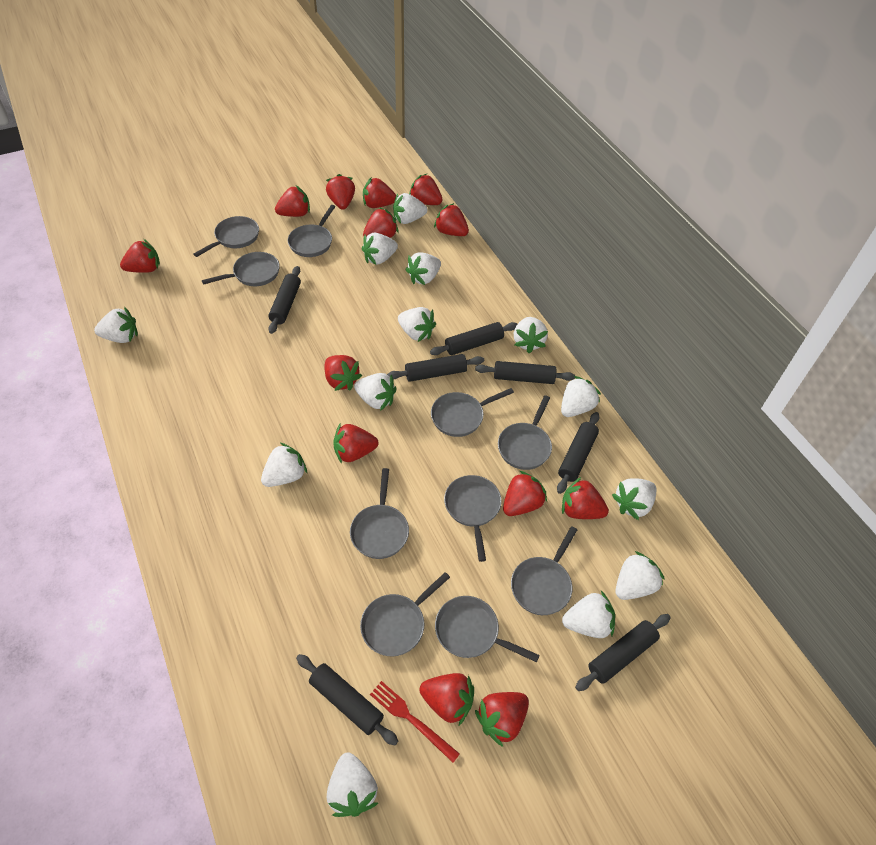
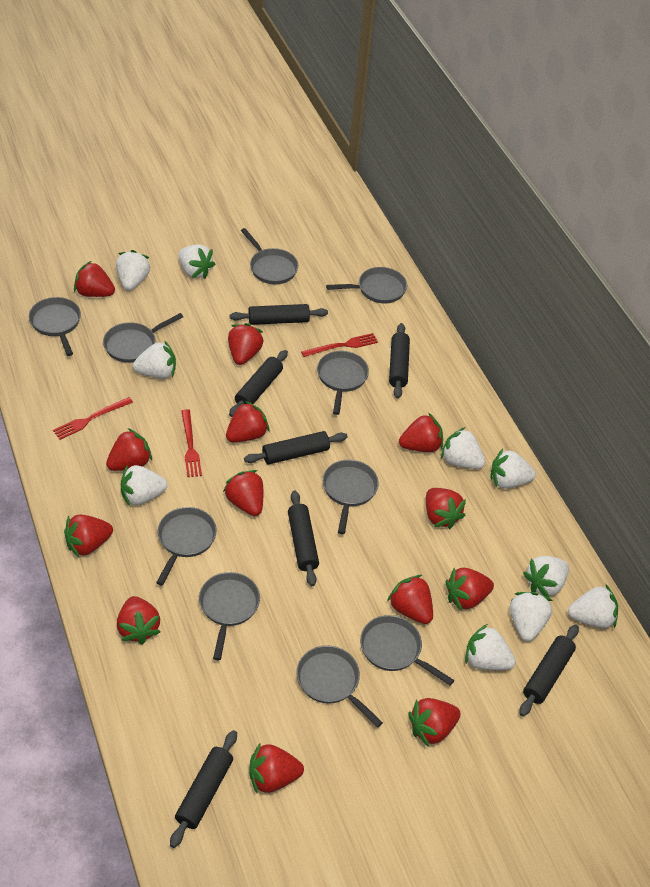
red fork: 1 -> 3
white strawberry: 13 -> 10

